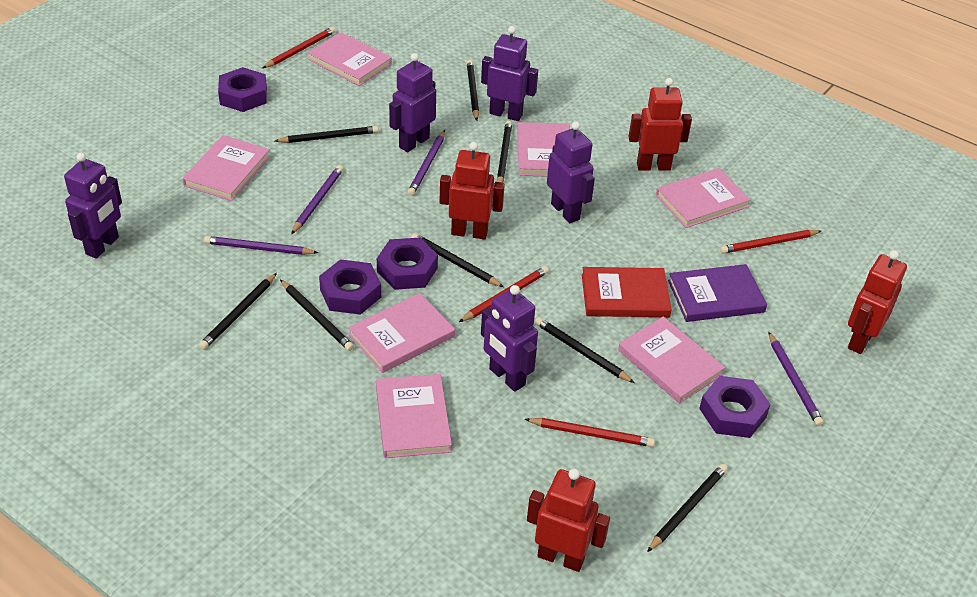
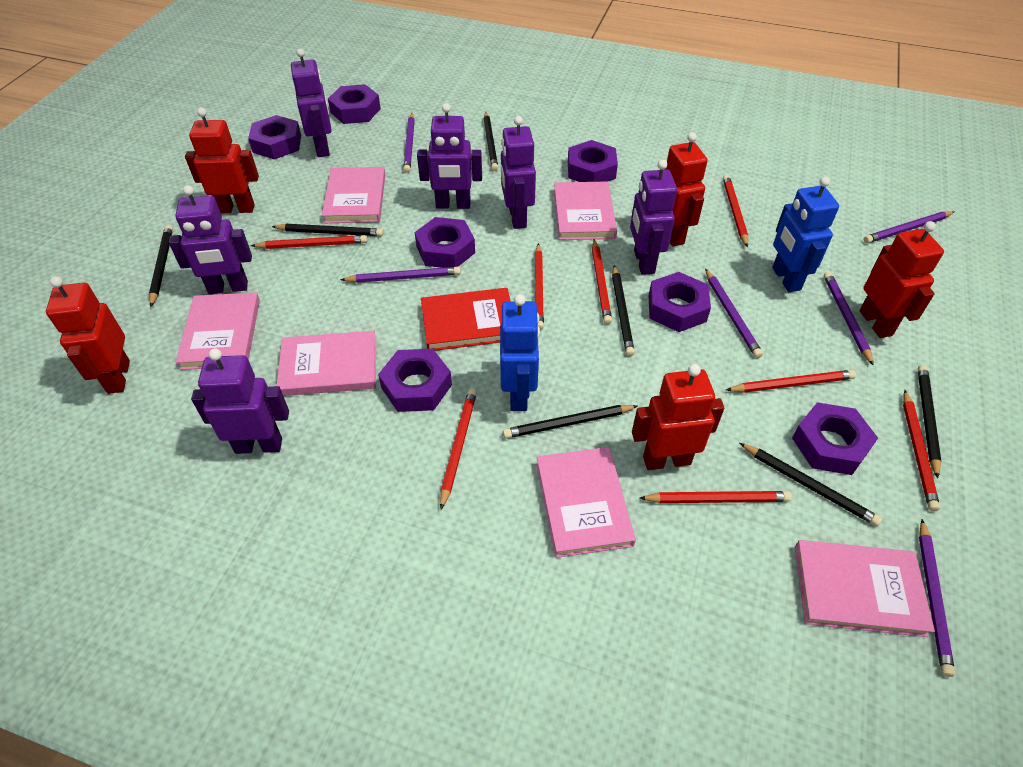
black pencil: 8 -> 7
blue robot: 0 -> 2
pink book: 7 -> 6
purple book: 1 -> 0
purple nut: 4 -> 7
purple pencil: 4 -> 6
purple robot: 5 -> 6
red pencil: 4 -> 8
red robot: 4 -> 5

